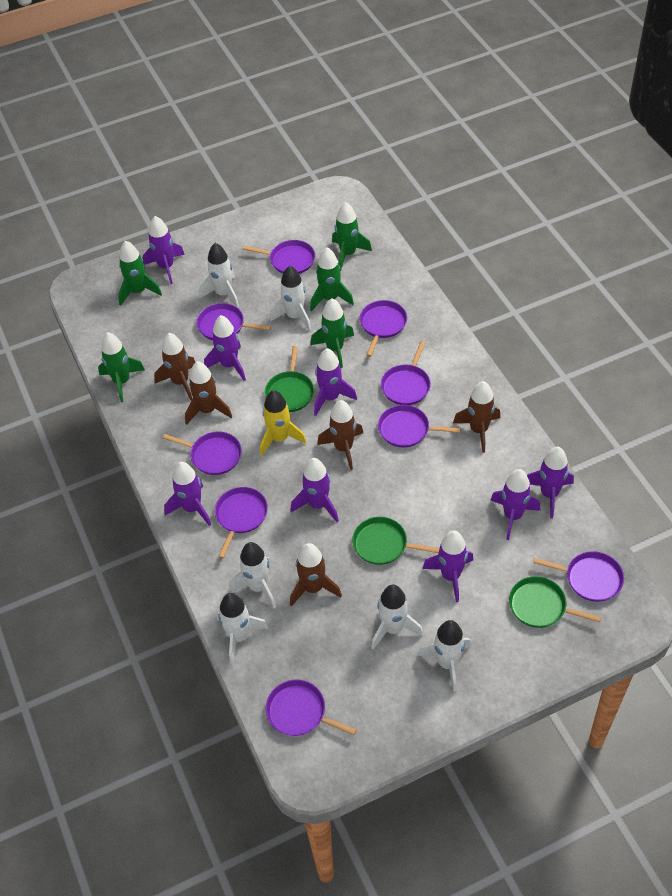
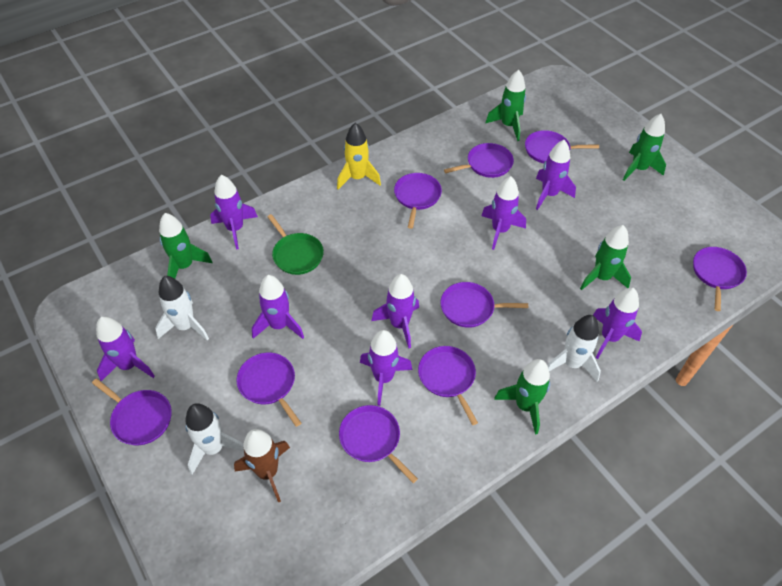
brown rocket: 5 -> 1
green pan: 3 -> 1
white rocket: 6 -> 3

